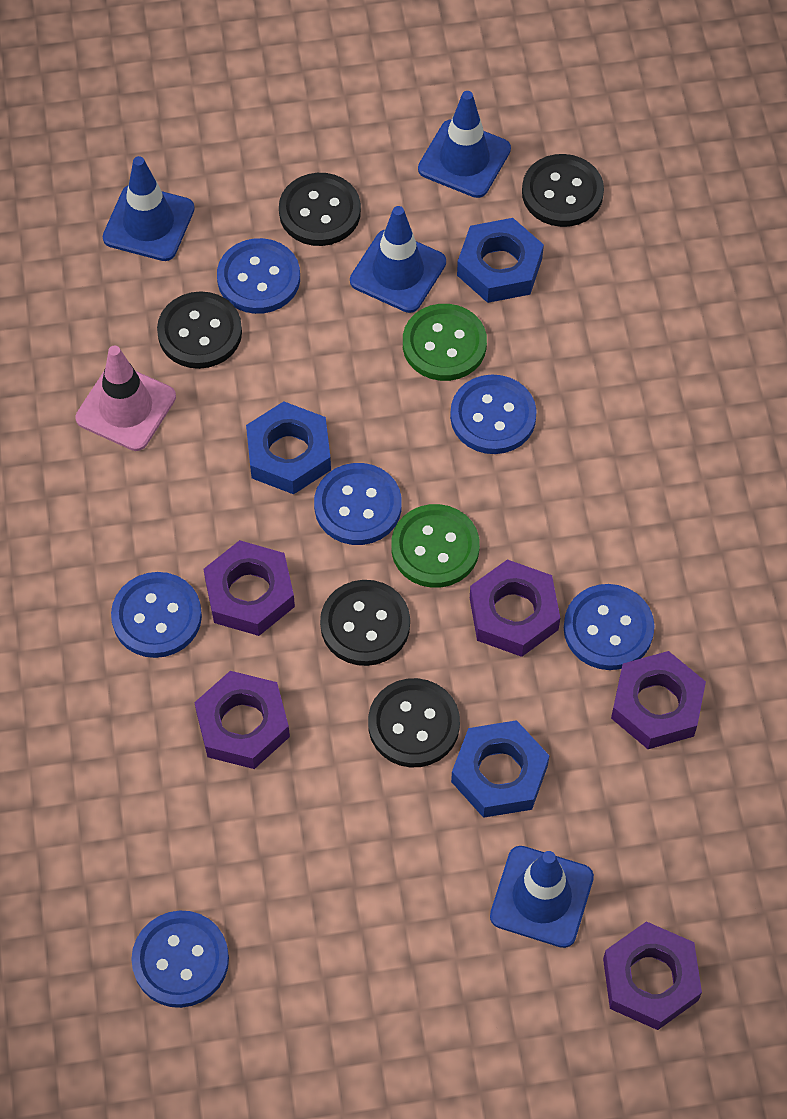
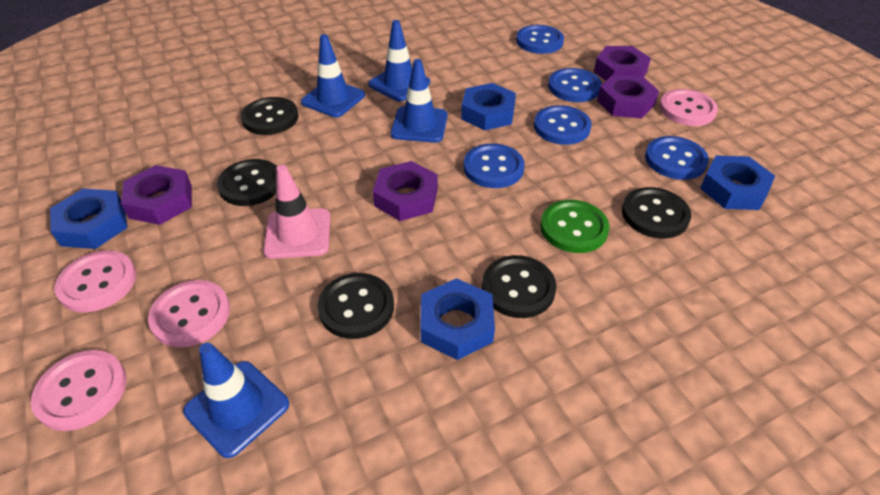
blue button: 6 -> 5
blue nut: 3 -> 4
green button: 2 -> 1
pink button: 0 -> 4
purple nut: 5 -> 4

